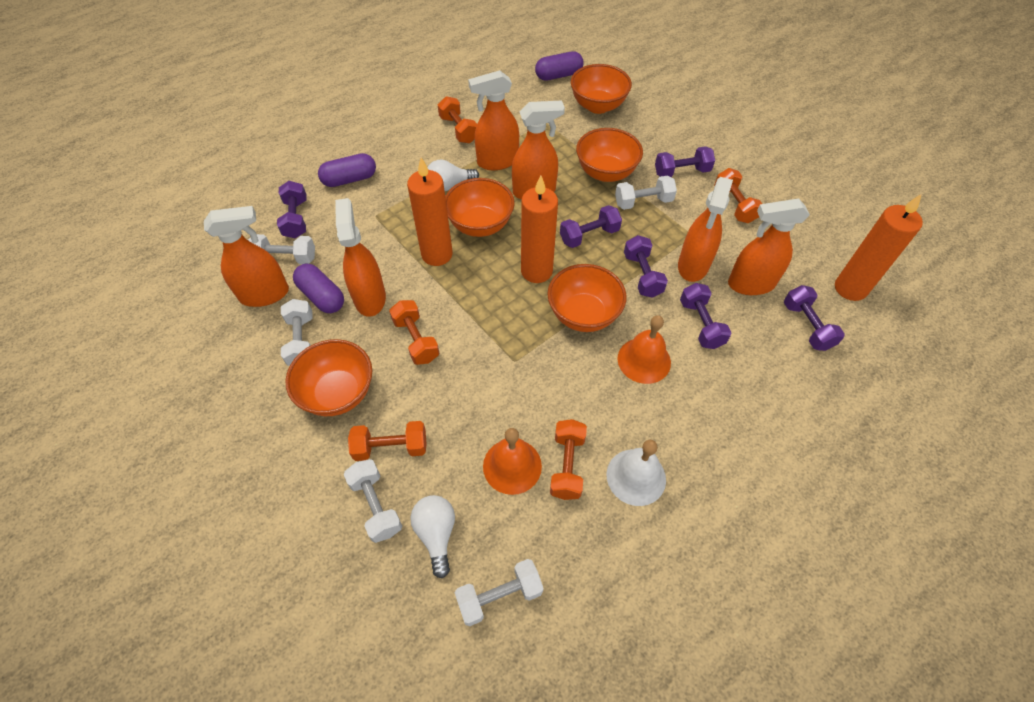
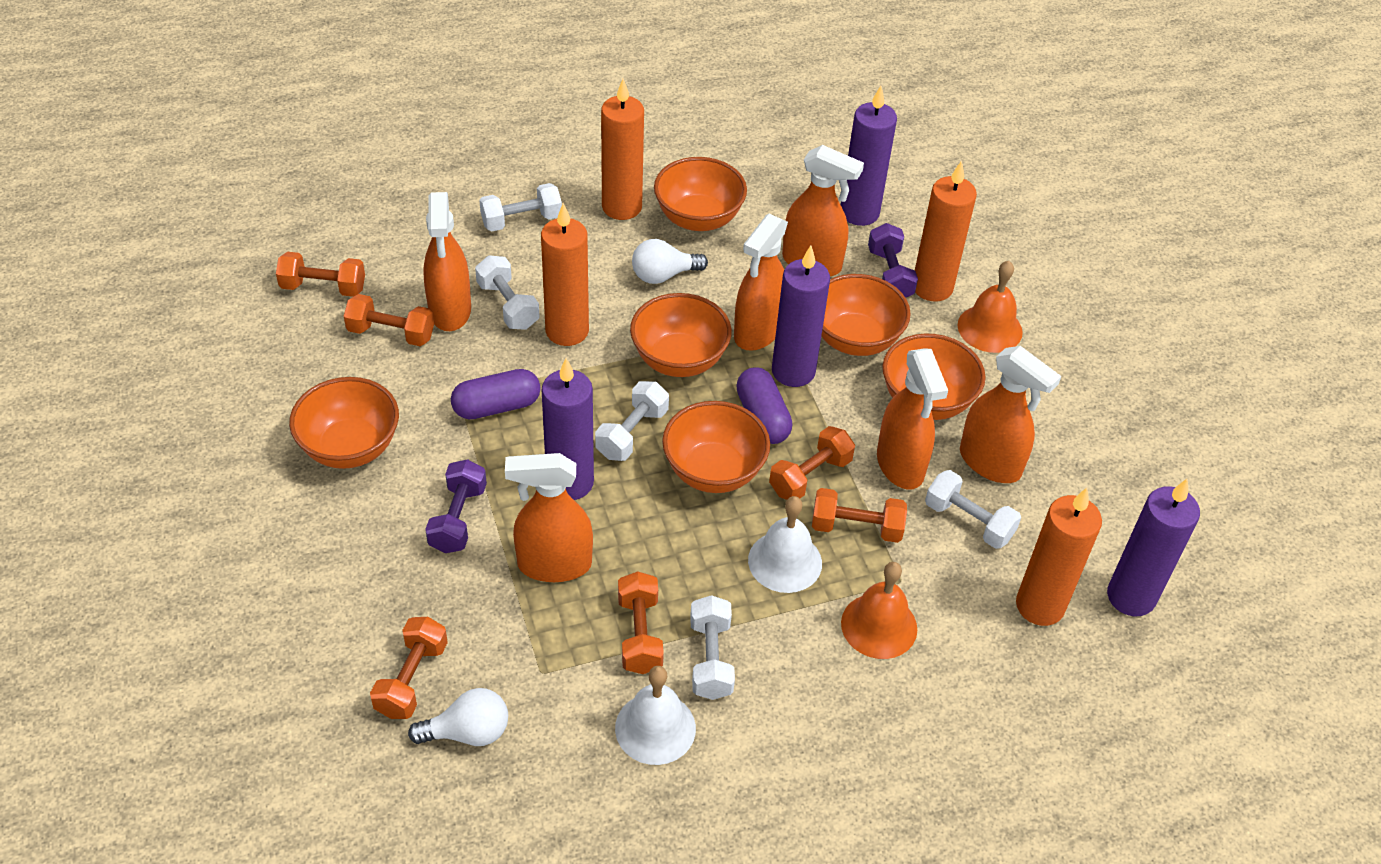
orange bowl: 5 -> 6
orange candle: 3 -> 4
orange dumbbell: 5 -> 6
purple candle: 0 -> 4
purple capsule: 3 -> 2
purple dumbbell: 6 -> 2
white bell: 1 -> 2

